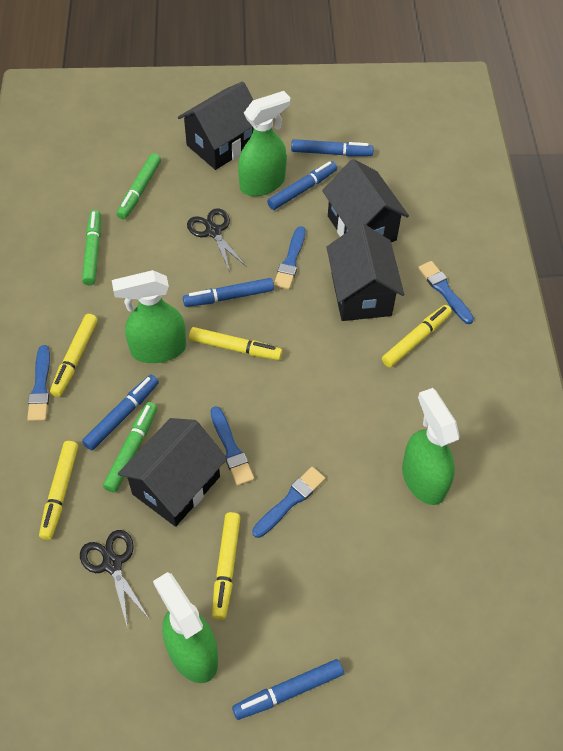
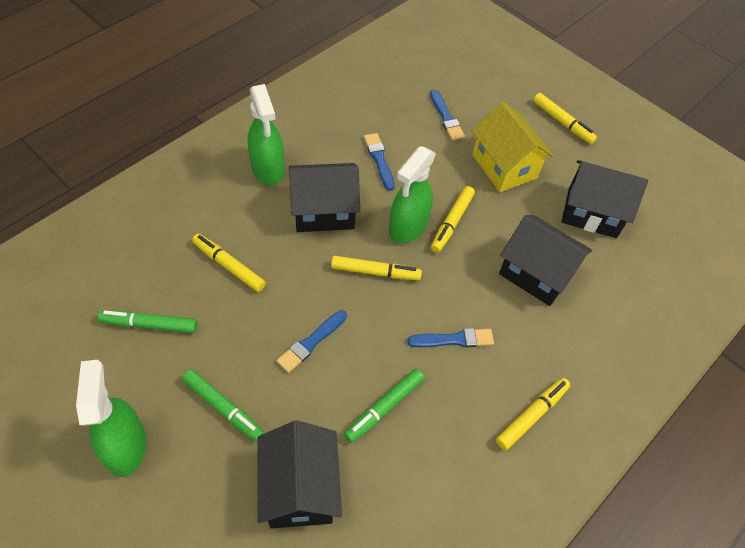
black scissors: 2 -> 0
blue brush: 5 -> 4
blue marker: 5 -> 0
green spray bottle: 4 -> 3
yellow house: 0 -> 1

